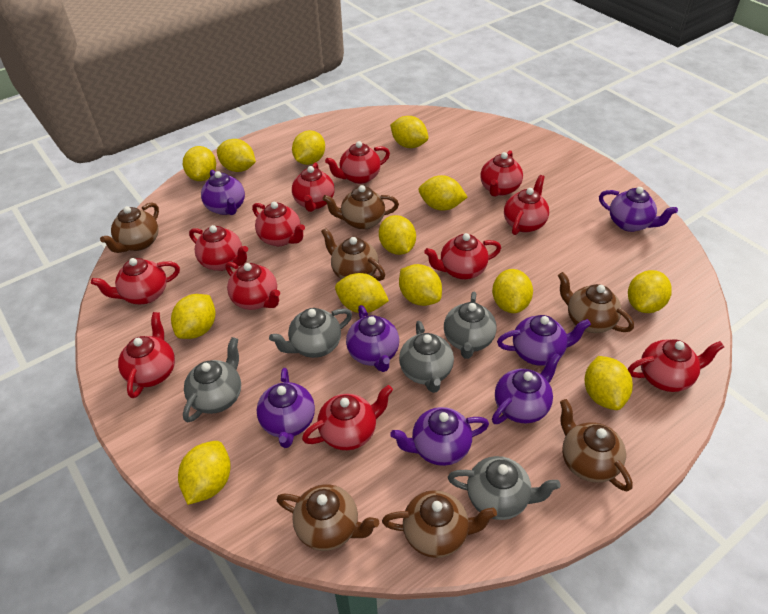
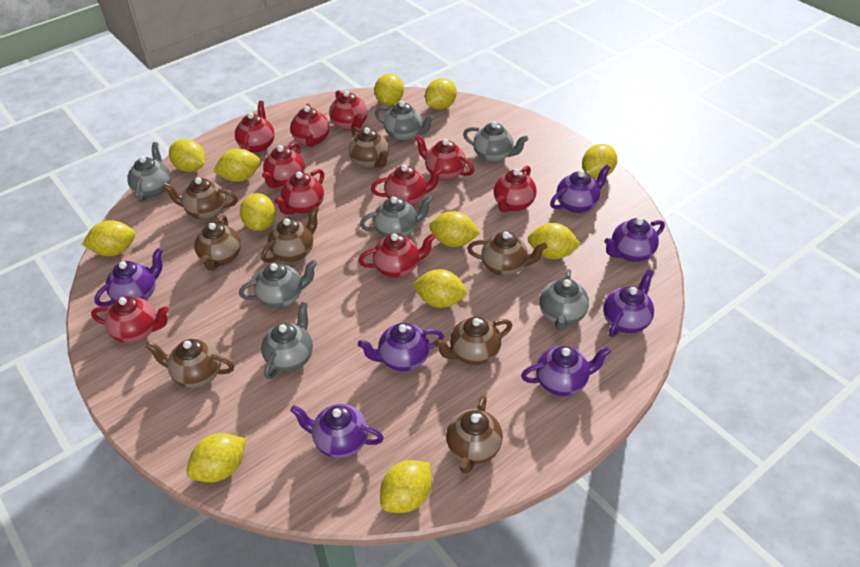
brown teapot: 7 -> 8
grey teapot: 5 -> 7
red teapot: 12 -> 10
yellow lemon: 13 -> 12

